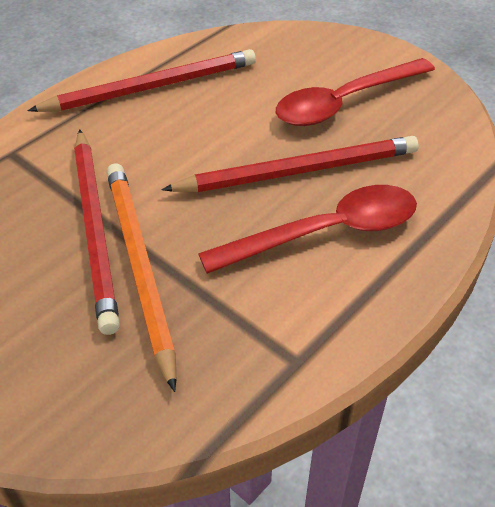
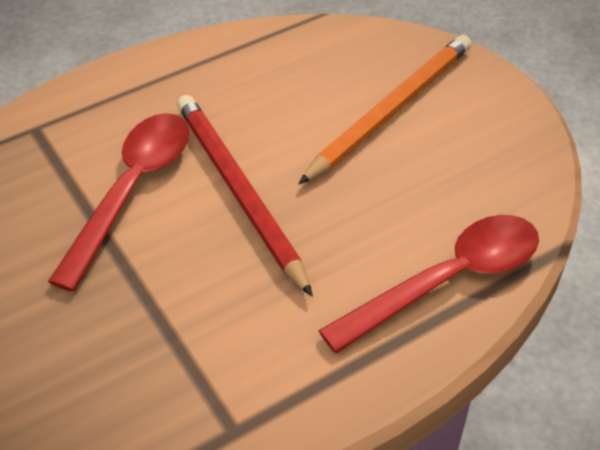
red pencil: 3 -> 1

